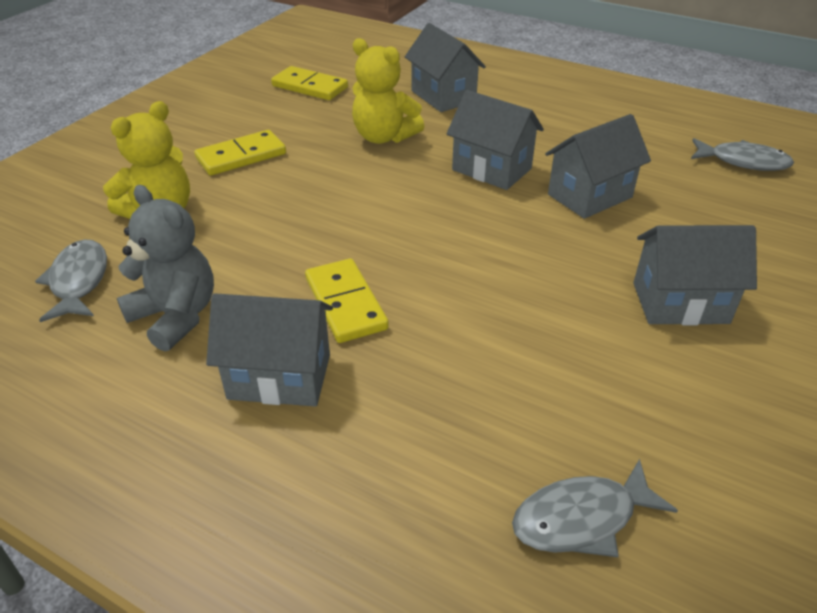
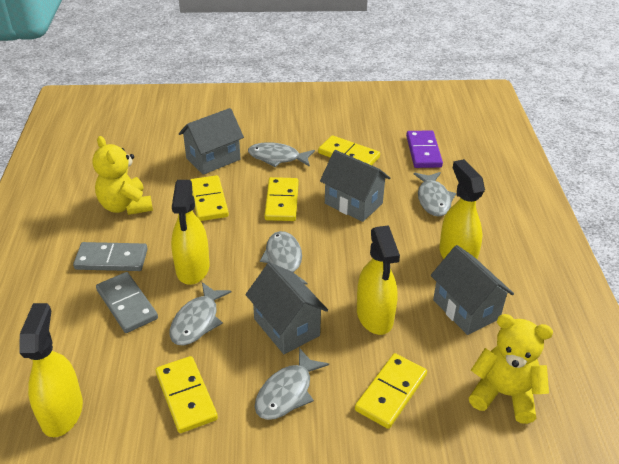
grey domino: 0 -> 2
grey fish: 3 -> 5
grey house: 5 -> 4
grey teddy bear: 1 -> 0
purple domino: 0 -> 1
yellow domino: 3 -> 5
yellow spray bottle: 0 -> 4

